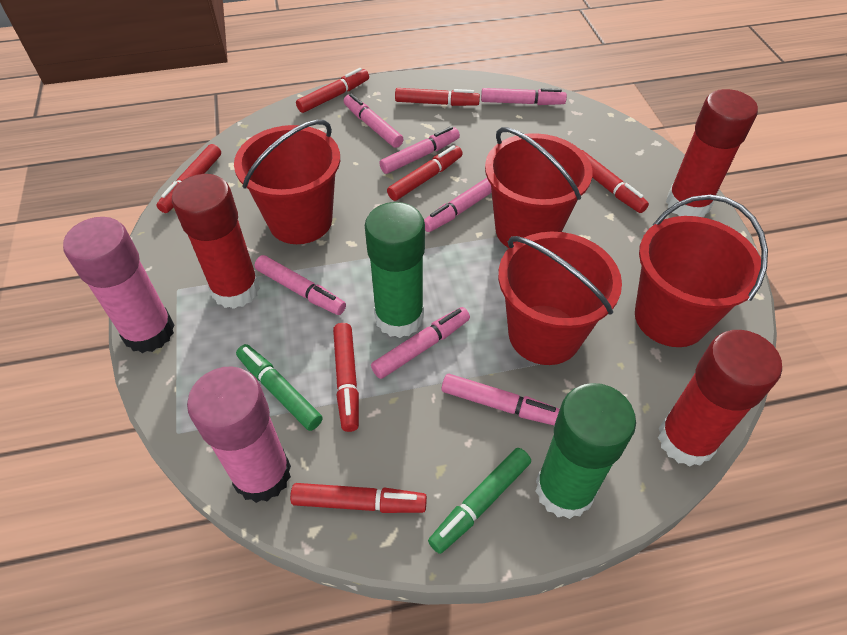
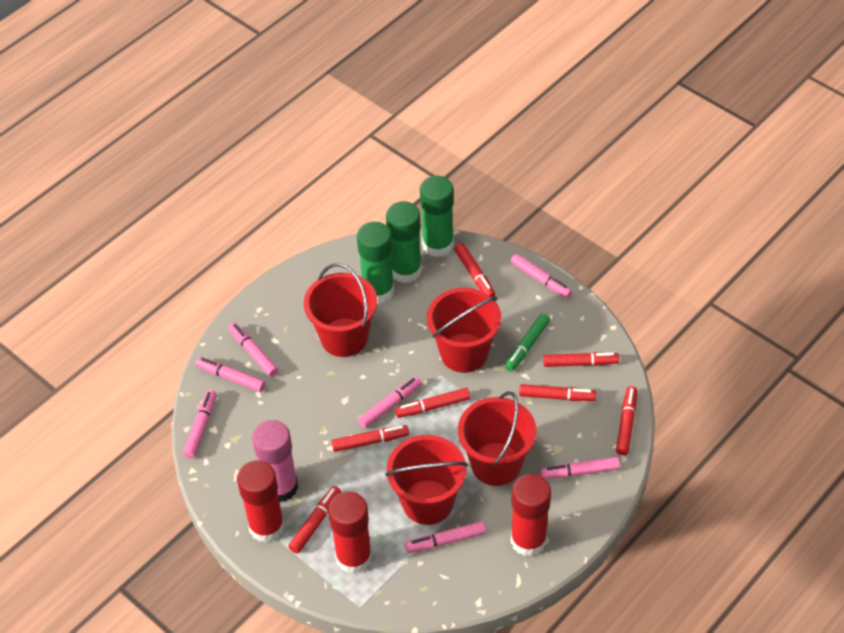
green glue stick: 2 -> 3
green marker: 2 -> 1
pink glue stick: 2 -> 1

